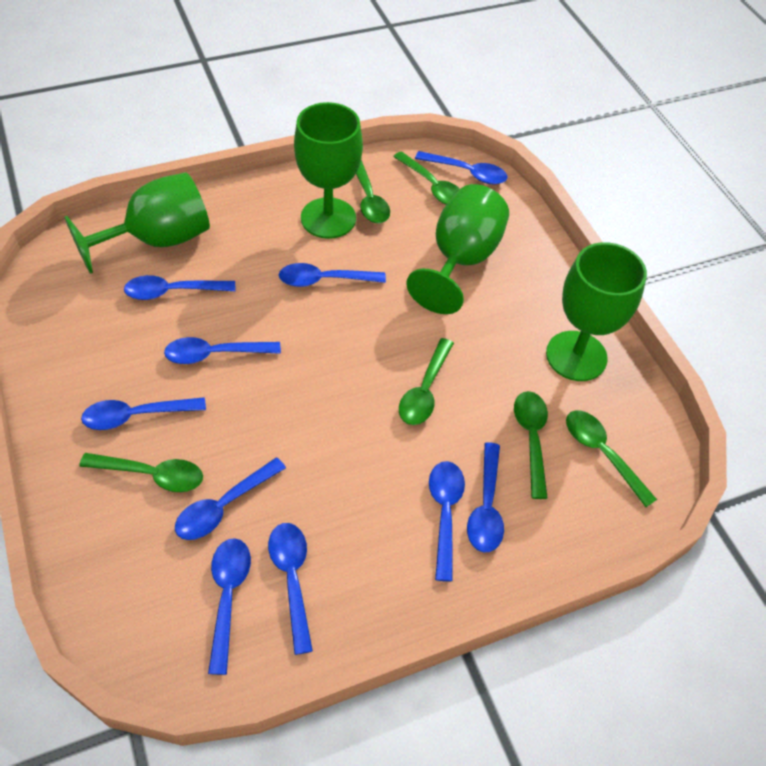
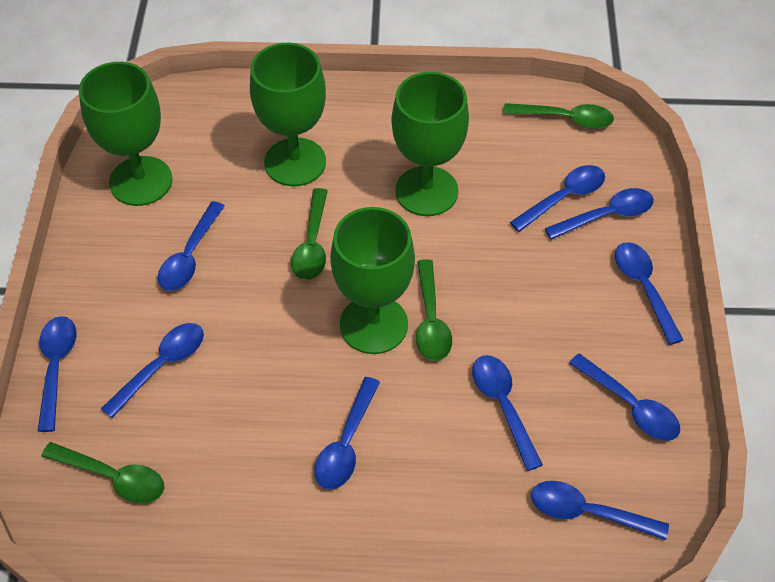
green spoon: 6 -> 4

